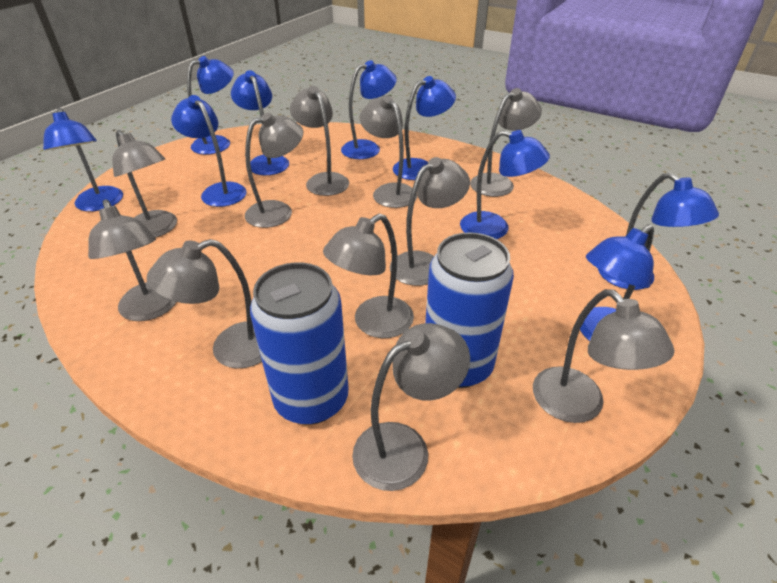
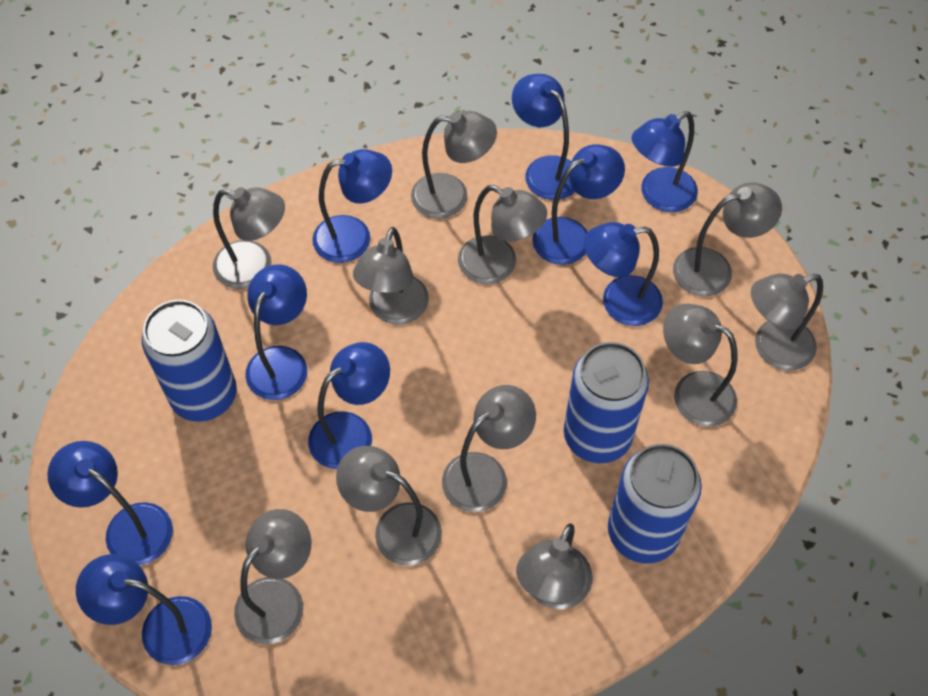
blue can: 2 -> 3

